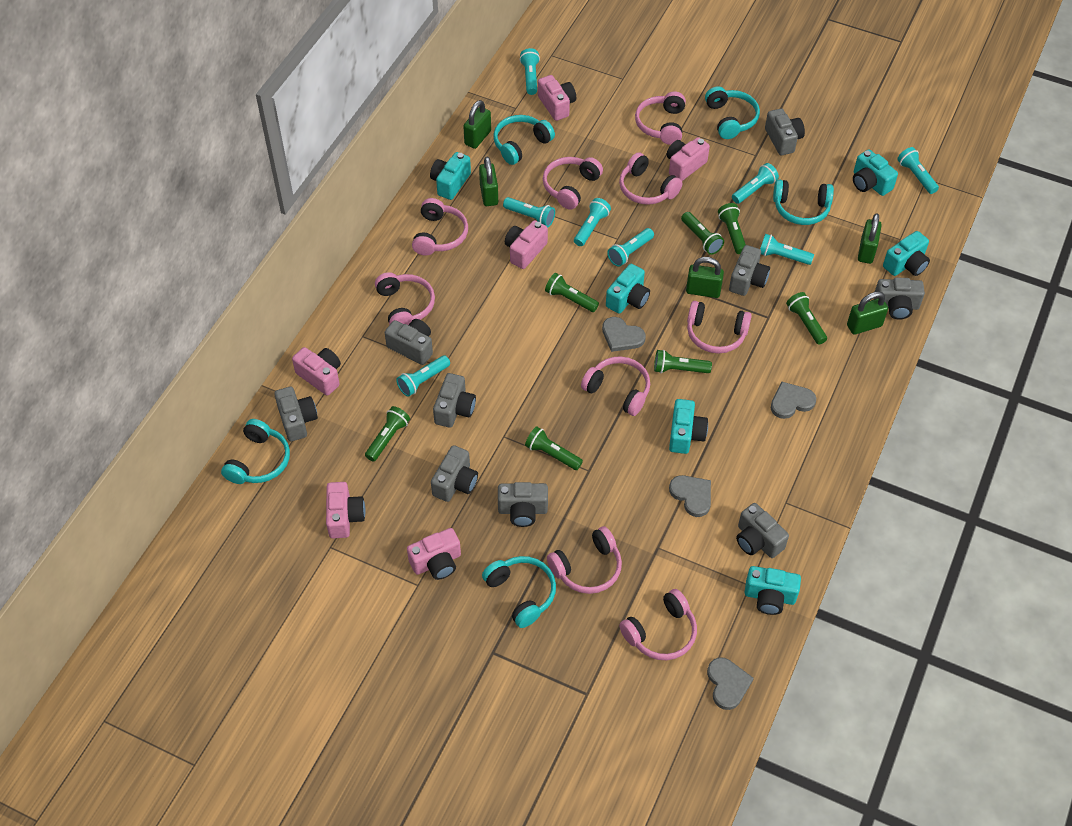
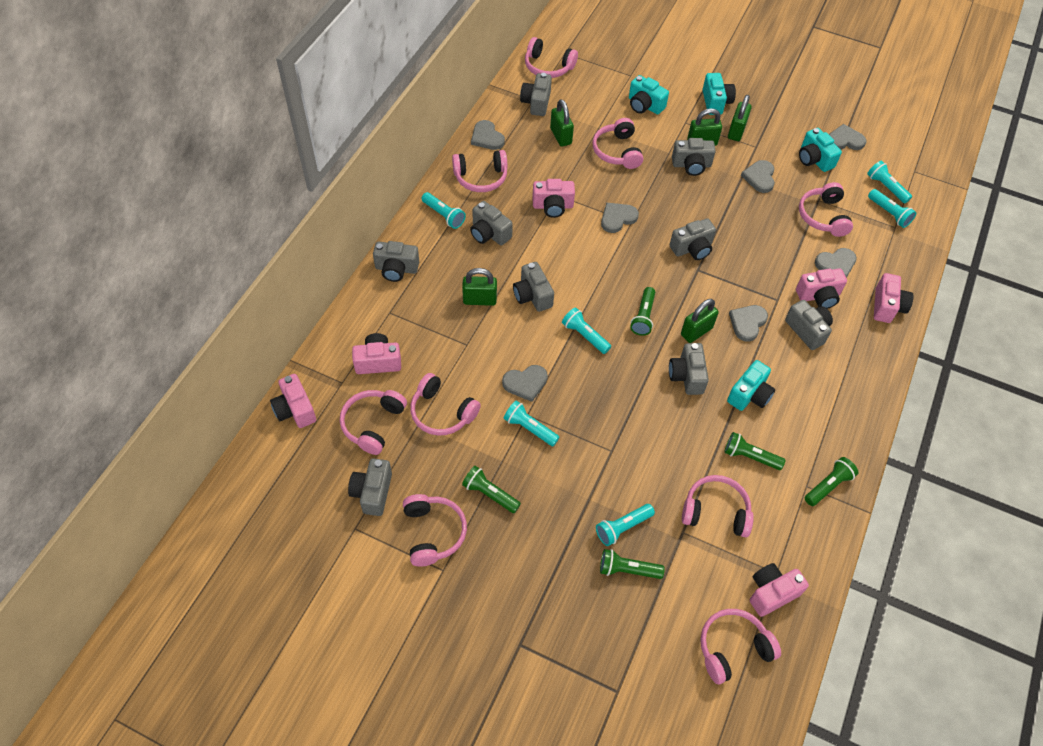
green flashlight: 7 -> 5
grey heart: 4 -> 7
turquoise camera: 6 -> 4
turquoise flashlight: 8 -> 6
turquoise headphones: 5 -> 0

